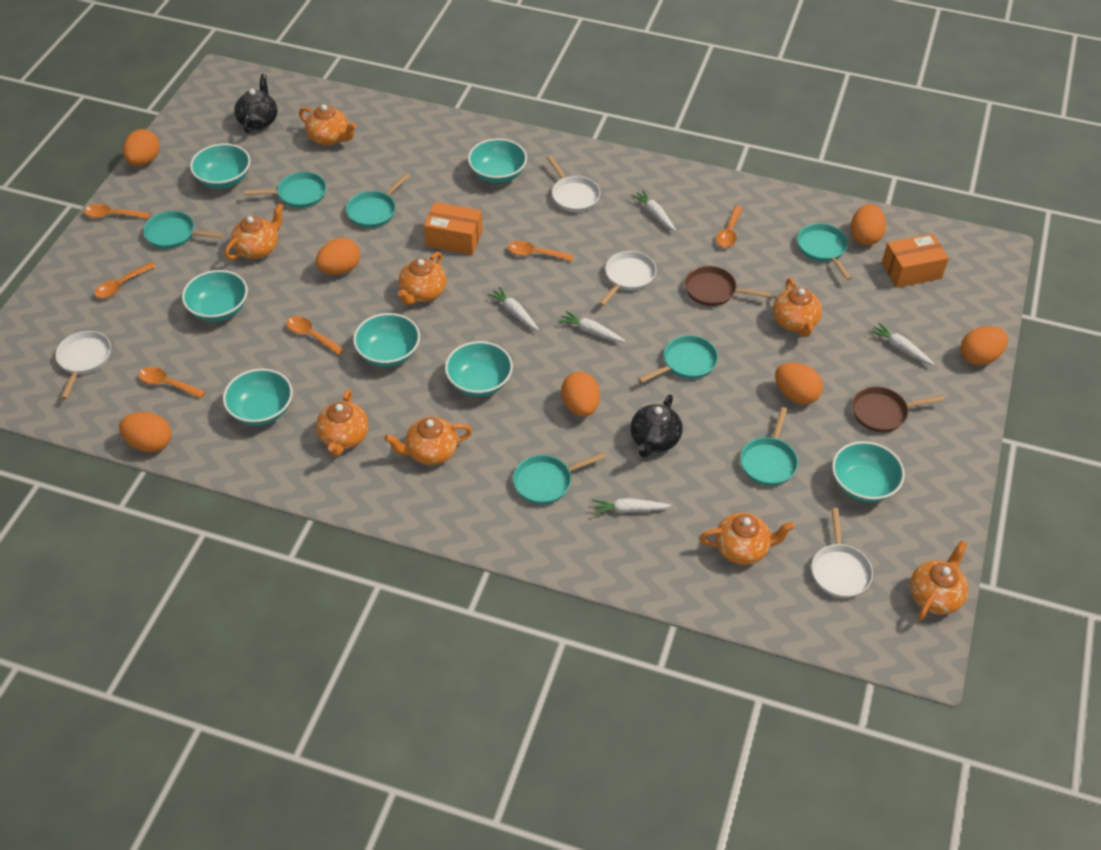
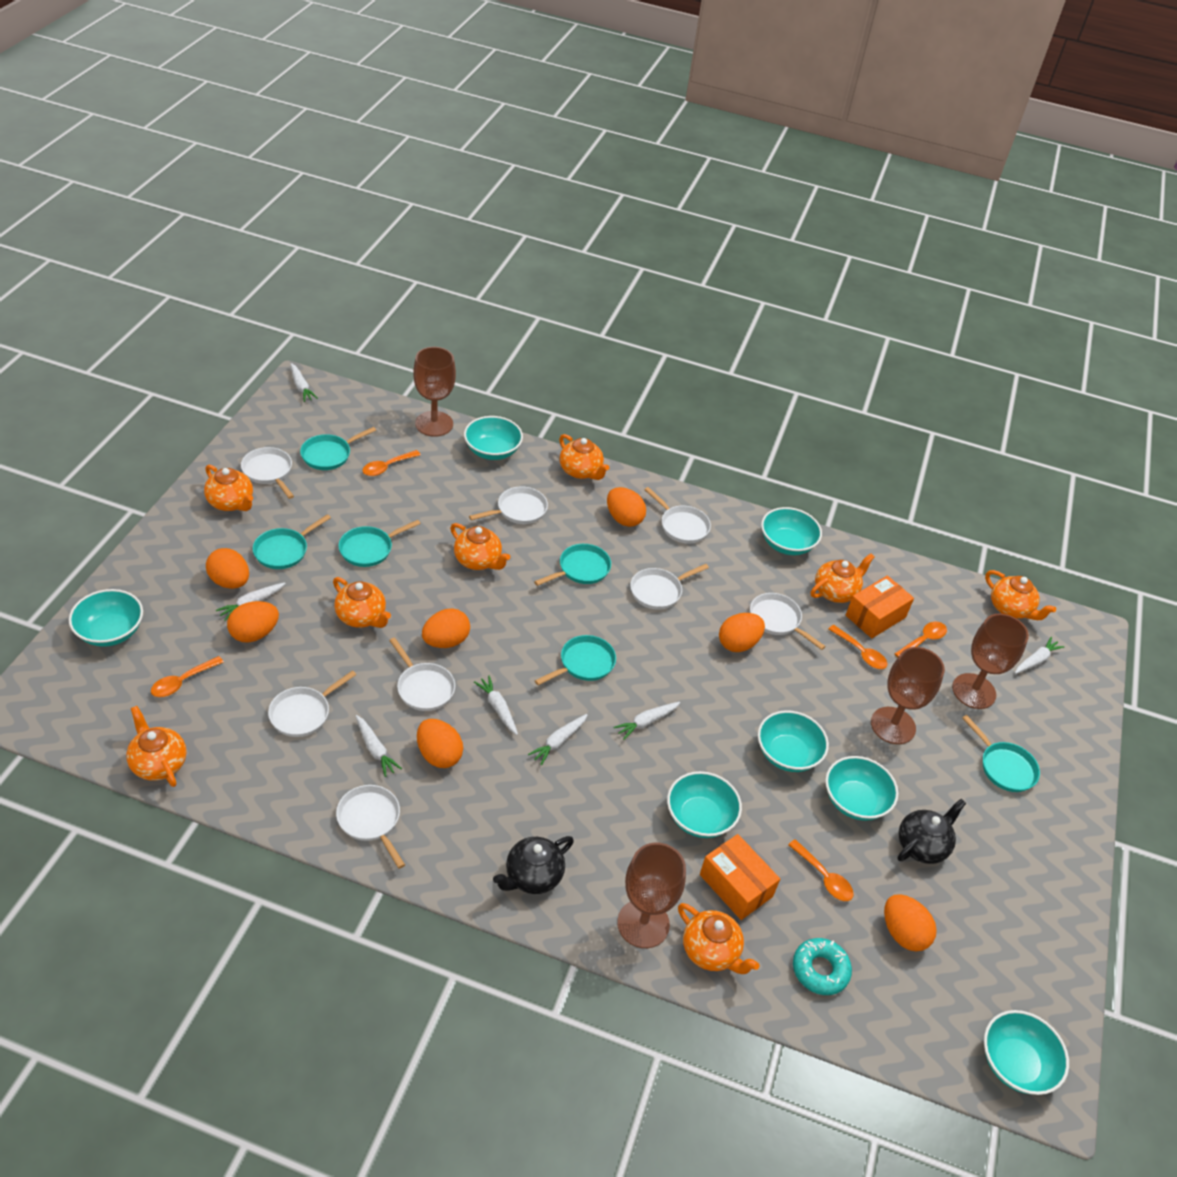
brown goblet: 0 -> 4
brown pan: 2 -> 0
orange spoon: 6 -> 5
turquoise donut: 0 -> 1
turquoise pan: 7 -> 6
white carrot: 5 -> 7
white pan: 4 -> 8

